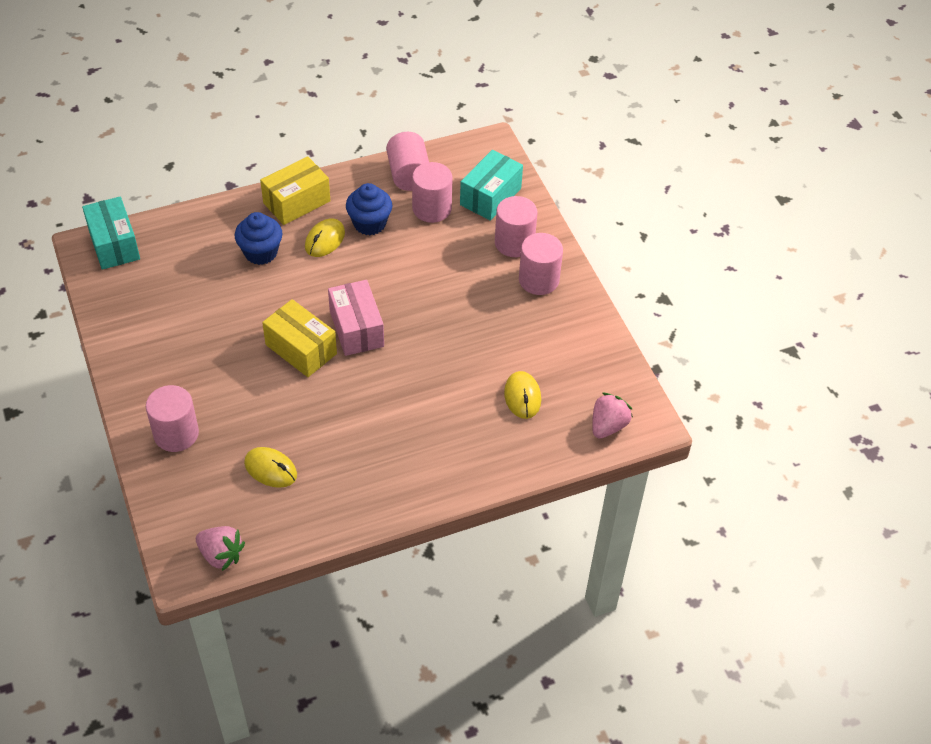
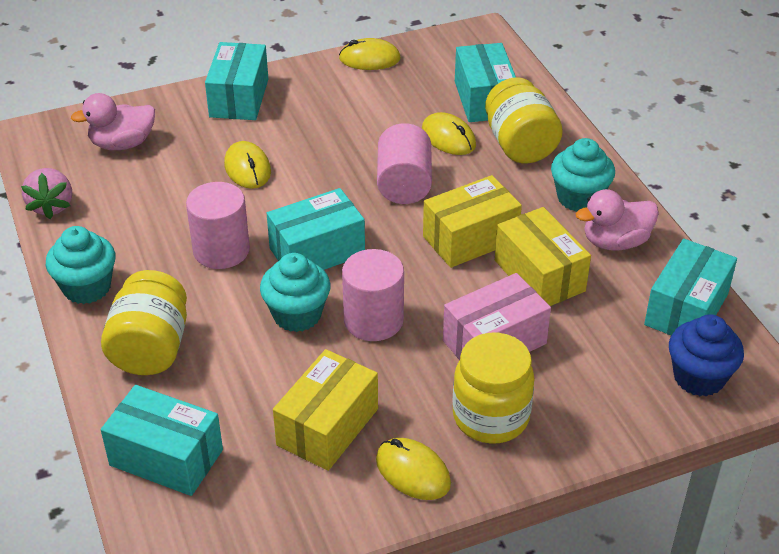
blue cupcake: 2 -> 1
pink cylinder: 5 -> 3
pink duck: 0 -> 2
pink strawberry: 2 -> 1
turquoise box: 2 -> 5
turquoise cupcake: 0 -> 3
yellow box: 2 -> 3
yellow jar: 0 -> 3
yellow mouse: 3 -> 4

